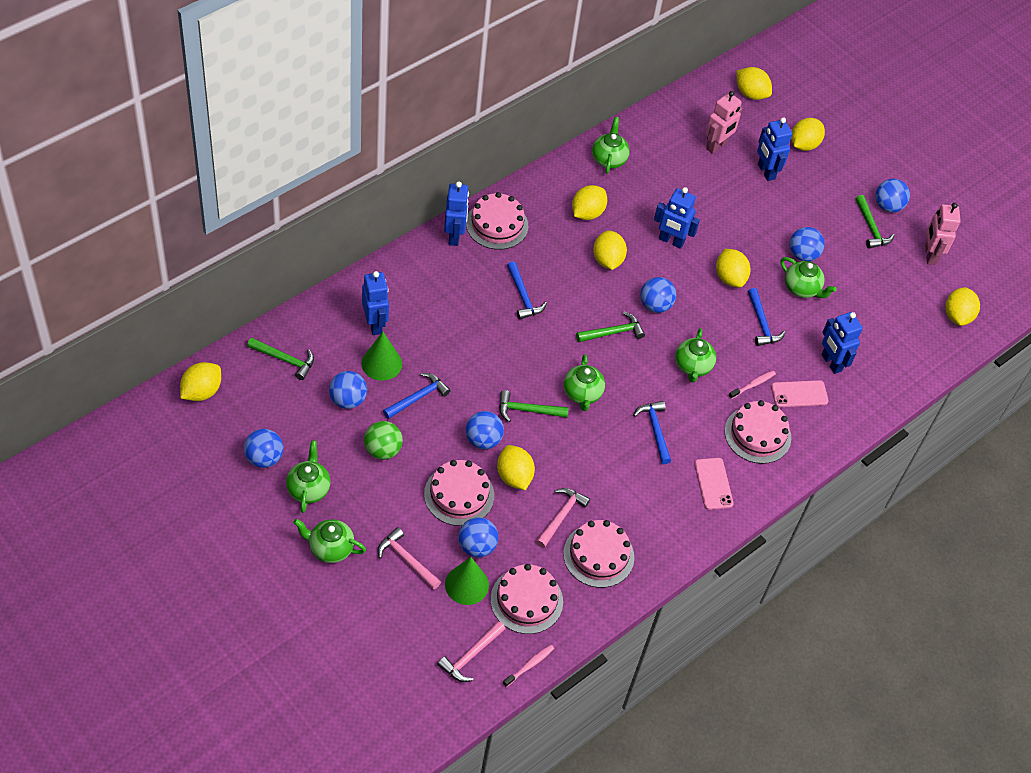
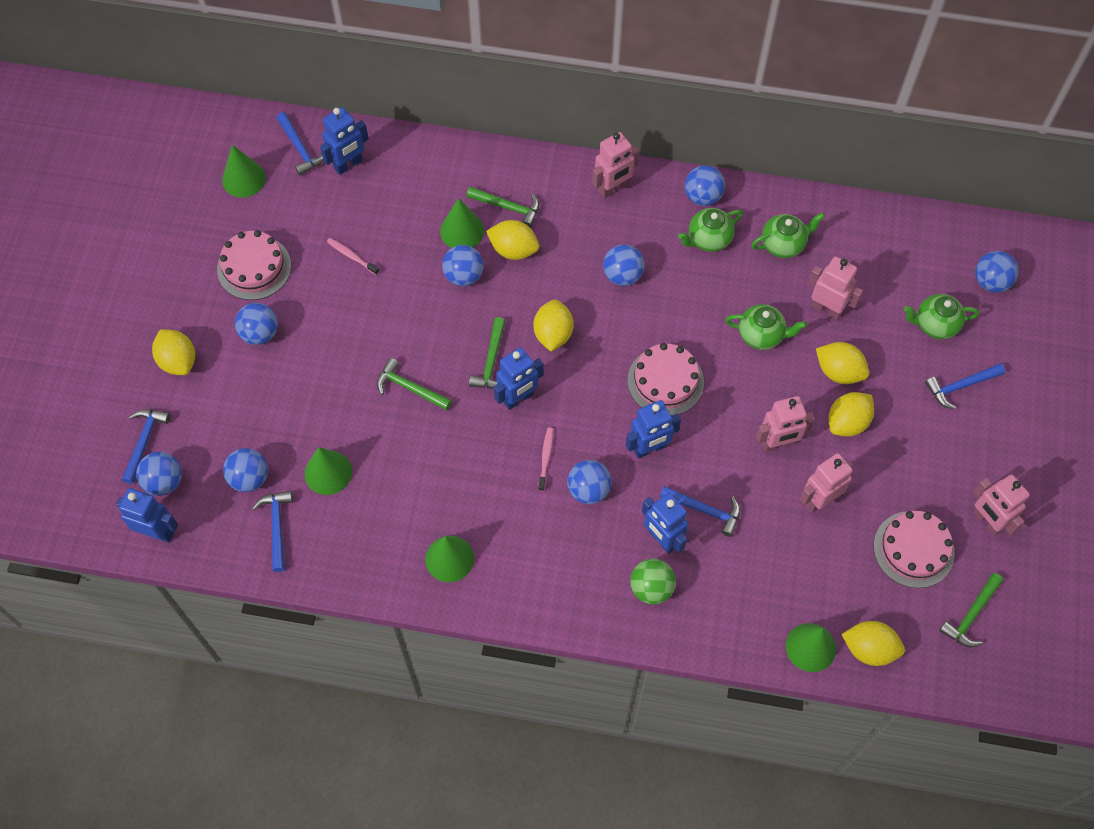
blue ball: 7 -> 8
blue hammer: 4 -> 5
green cone: 2 -> 5
green teapot: 6 -> 4
pink cake: 5 -> 3
pink hammer: 3 -> 0
pink phone: 2 -> 0
pink robot: 2 -> 5
yellow lemon: 8 -> 6

